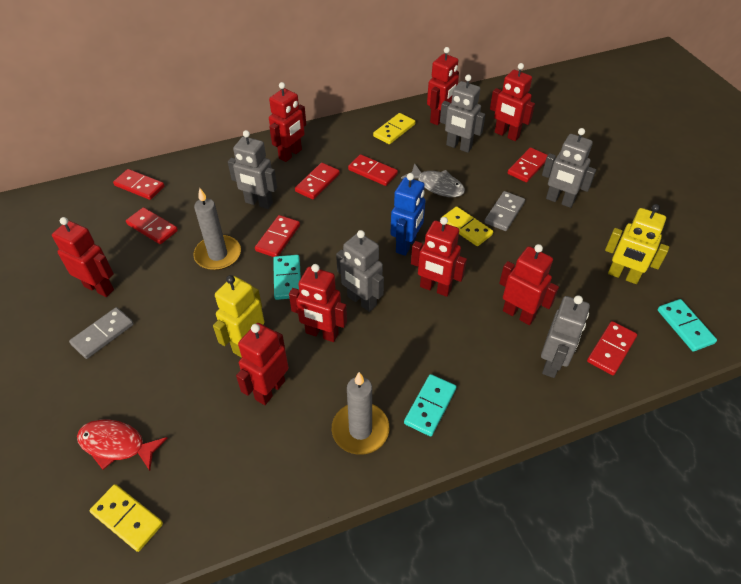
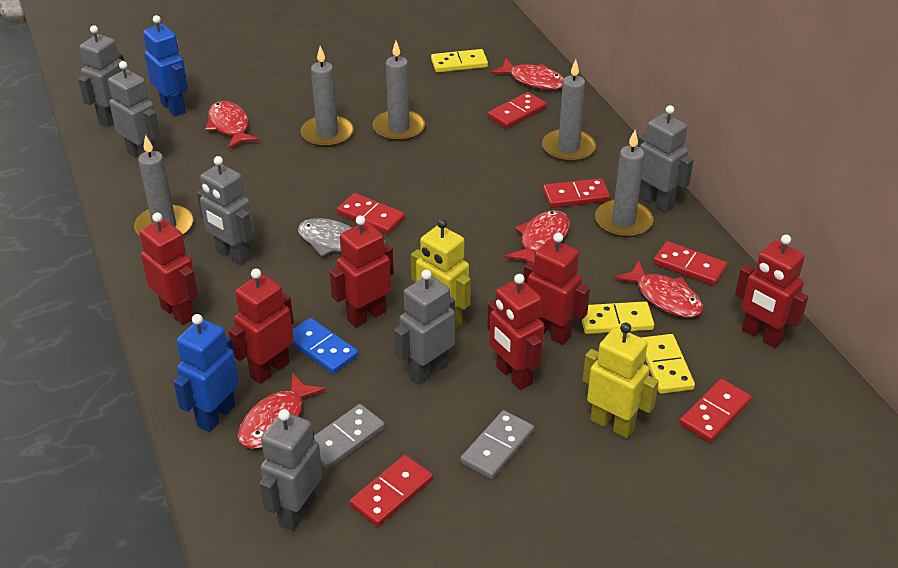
blue domino: 0 -> 1
blue robot: 1 -> 2
grey candle: 2 -> 5
grey robot: 5 -> 6
red domino: 7 -> 6
red fish: 1 -> 5
red robot: 8 -> 6
turquoise domino: 3 -> 0

